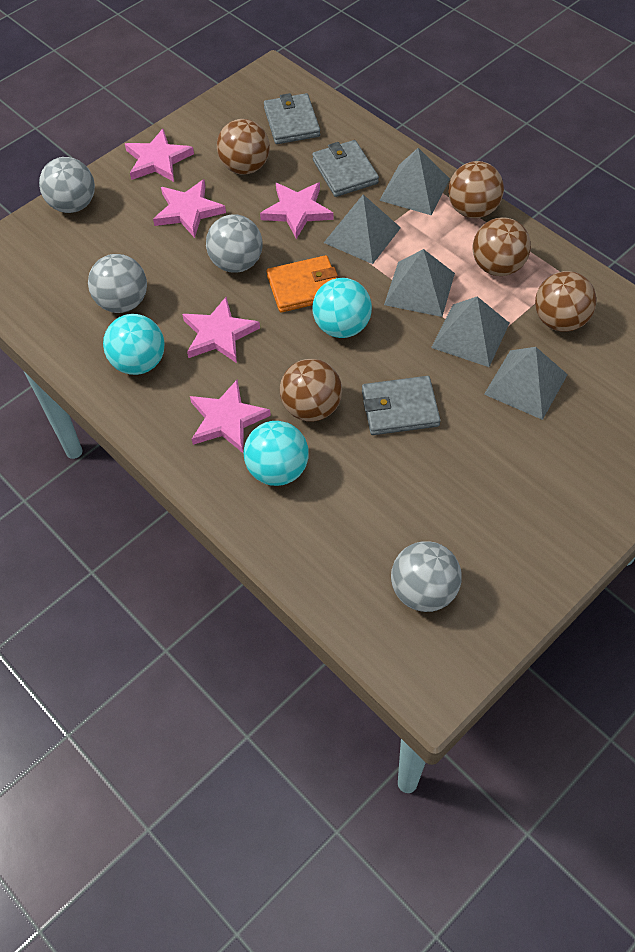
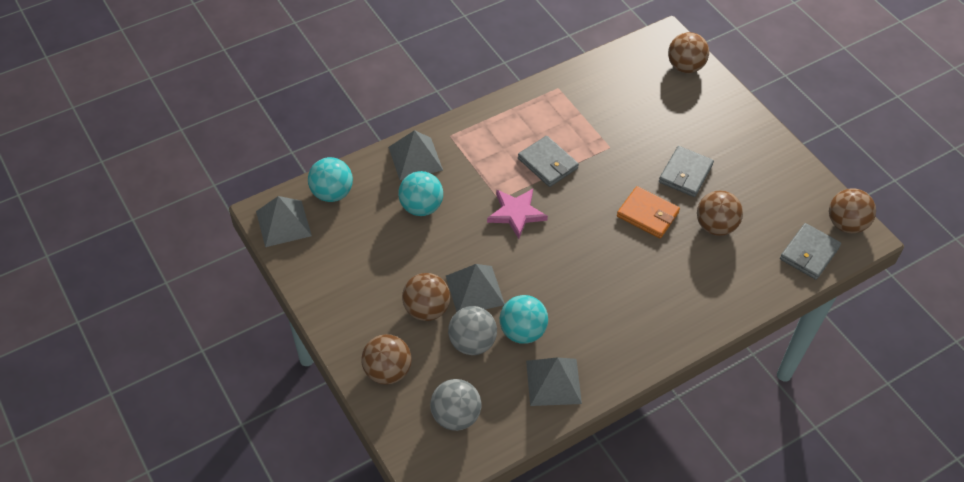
grey ball: 4 -> 2
grey pyramid: 5 -> 4
pink star: 5 -> 1

